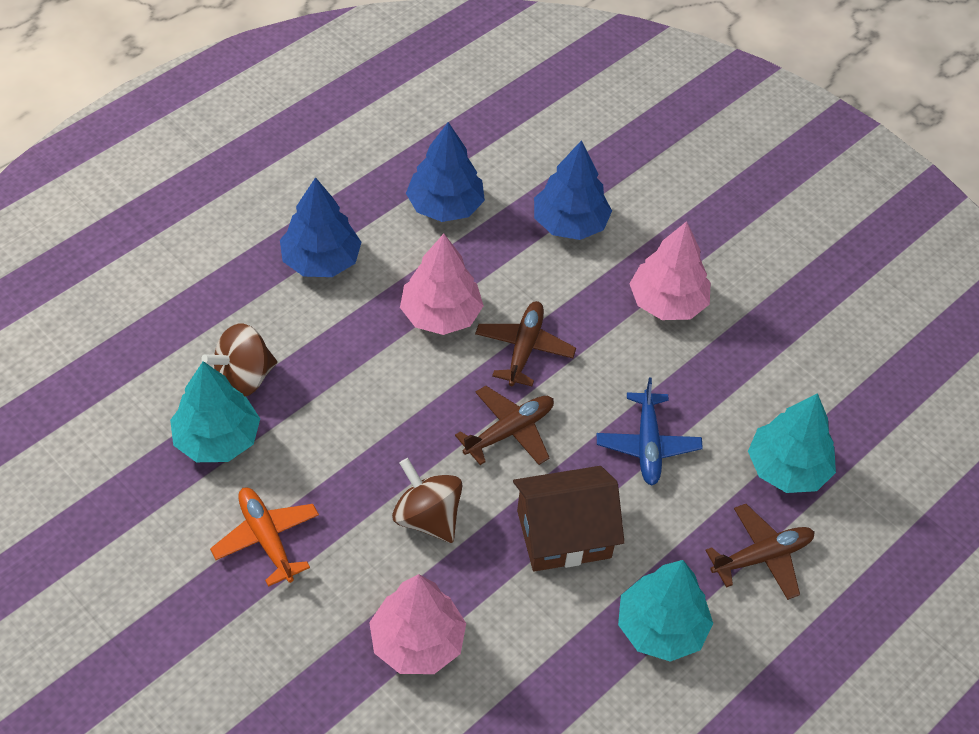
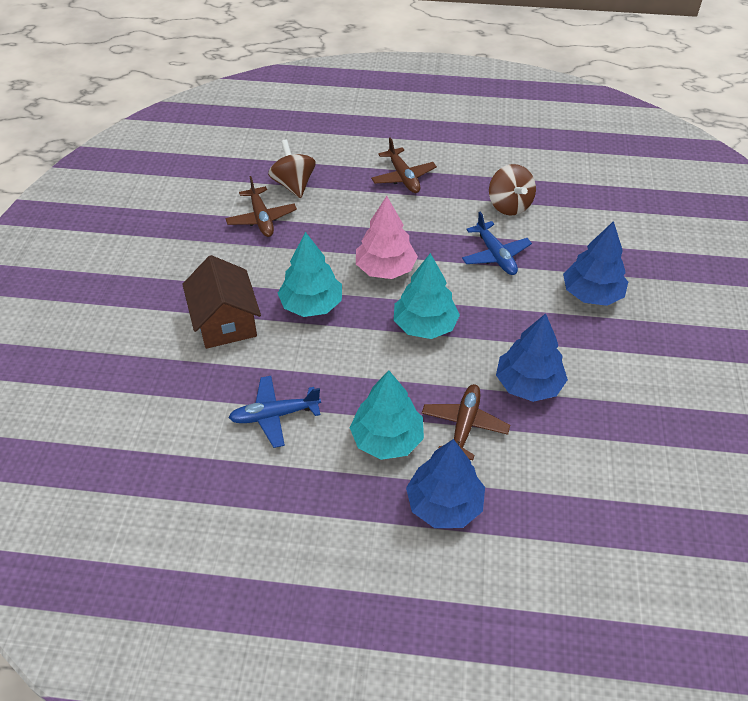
blue plane: 1 -> 2
orange plane: 1 -> 0
pink tree: 3 -> 1

